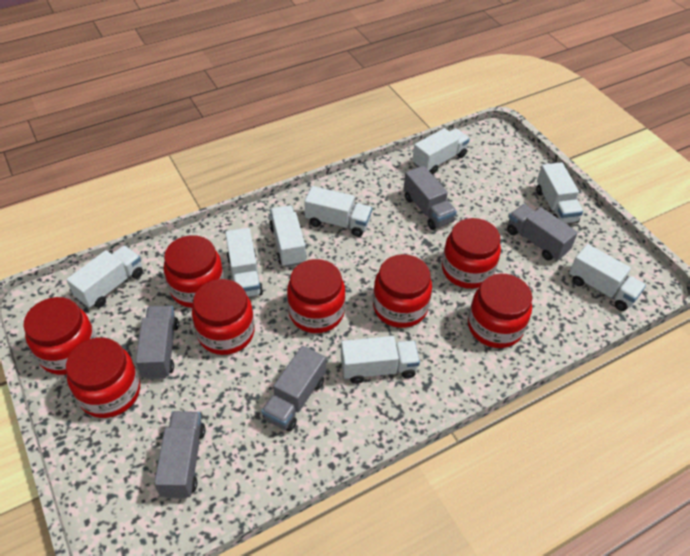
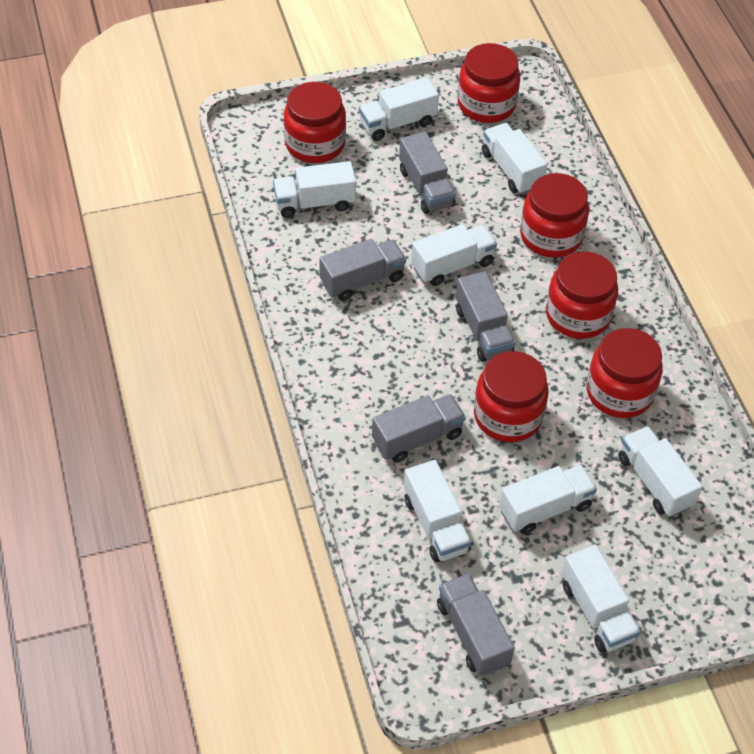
red jar: 8 -> 6

